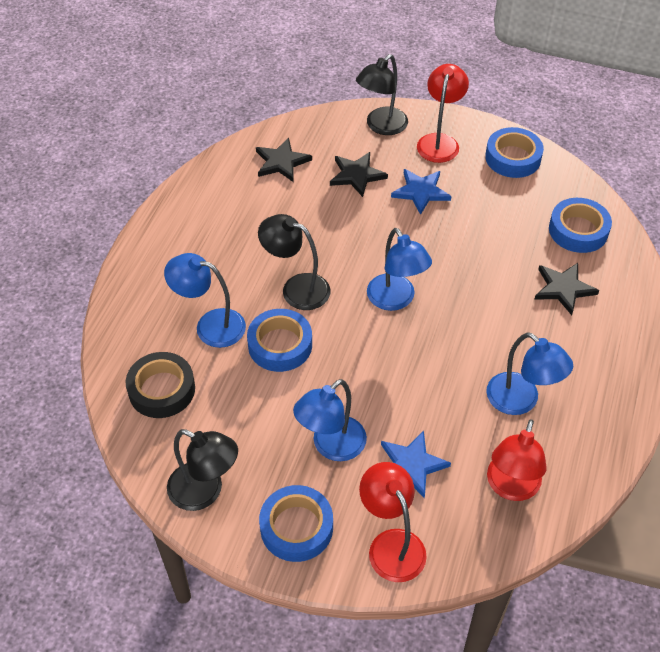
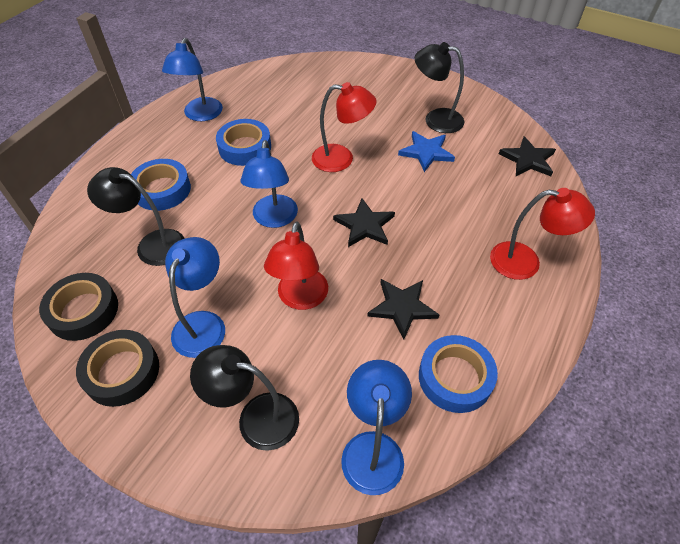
black tape: 1 -> 2
blue star: 2 -> 1
blue tape: 4 -> 3

